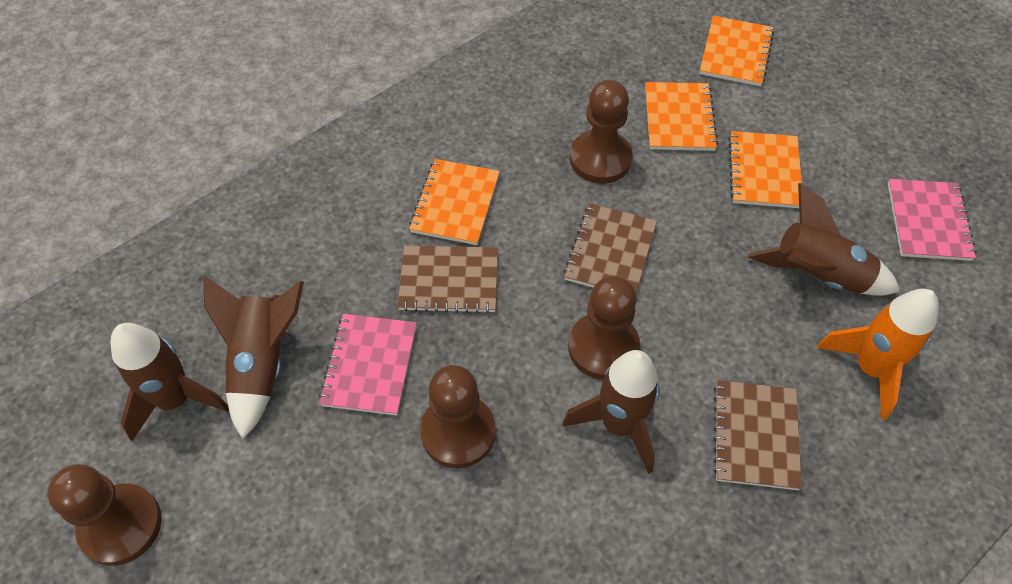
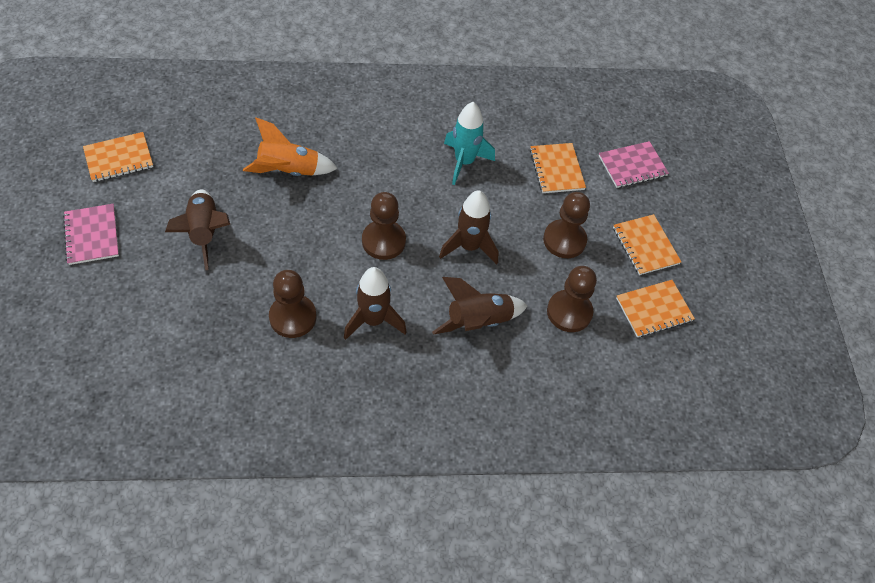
brown notebook: 3 -> 0
turquoise rocket: 0 -> 1

